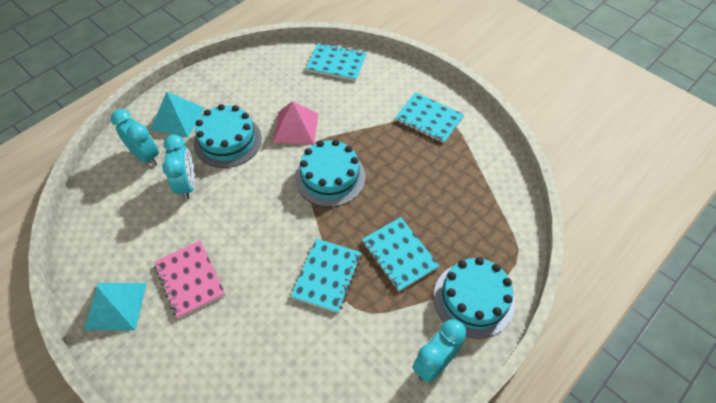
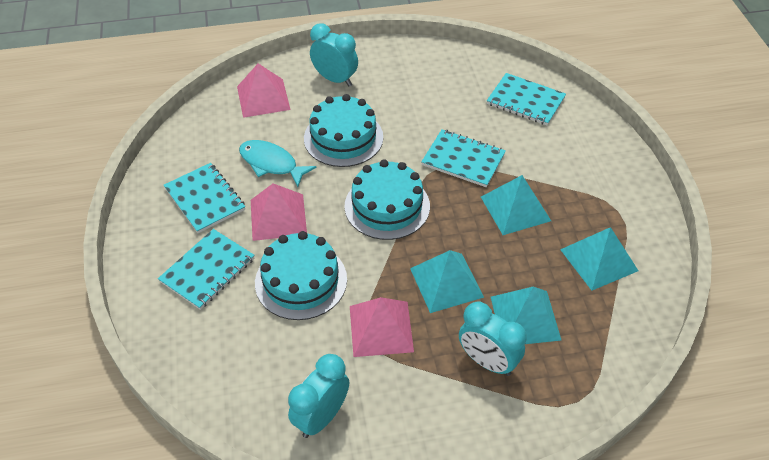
pink notebook: 1 -> 0
pink pyramid: 1 -> 3
turquoise fish: 0 -> 1
turquoise pyramid: 2 -> 4

